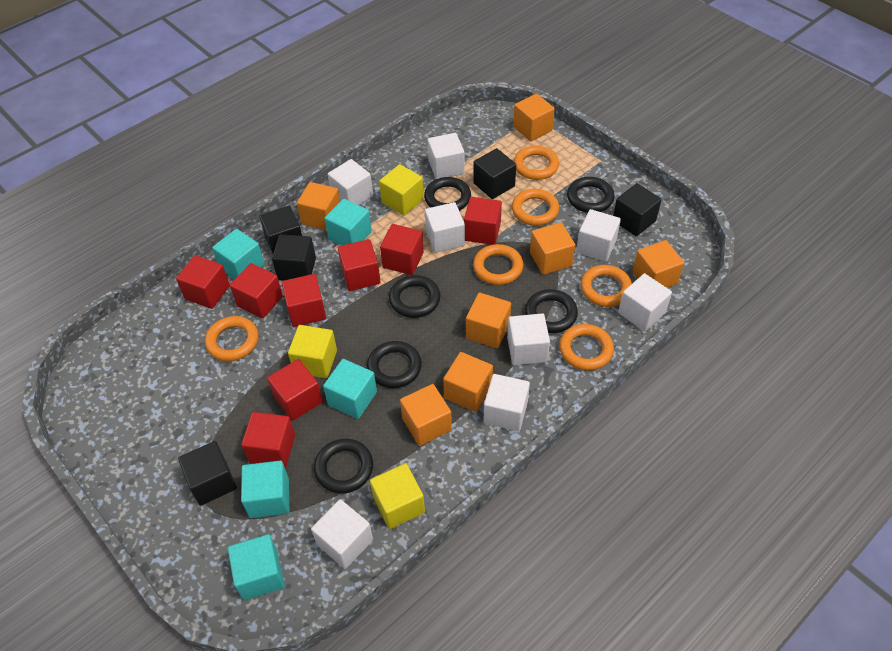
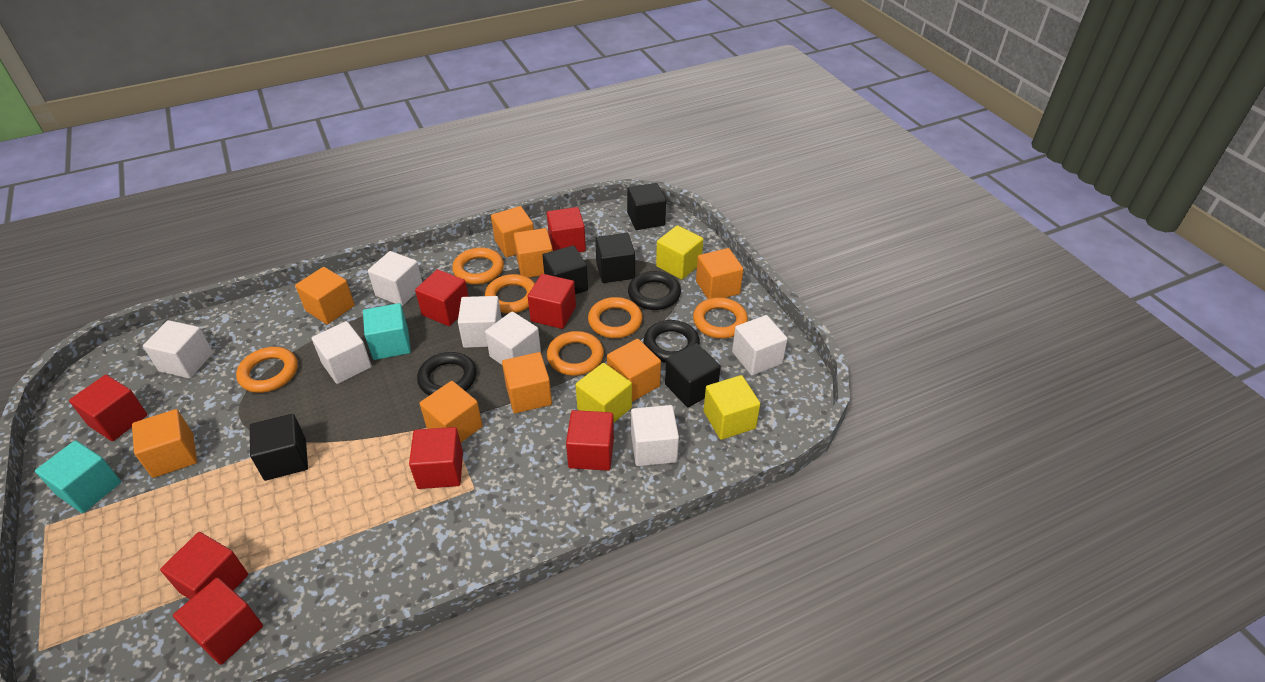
black ring: 6 -> 3
orange cube: 7 -> 8
turquoise cube: 5 -> 2
white cube: 8 -> 7

